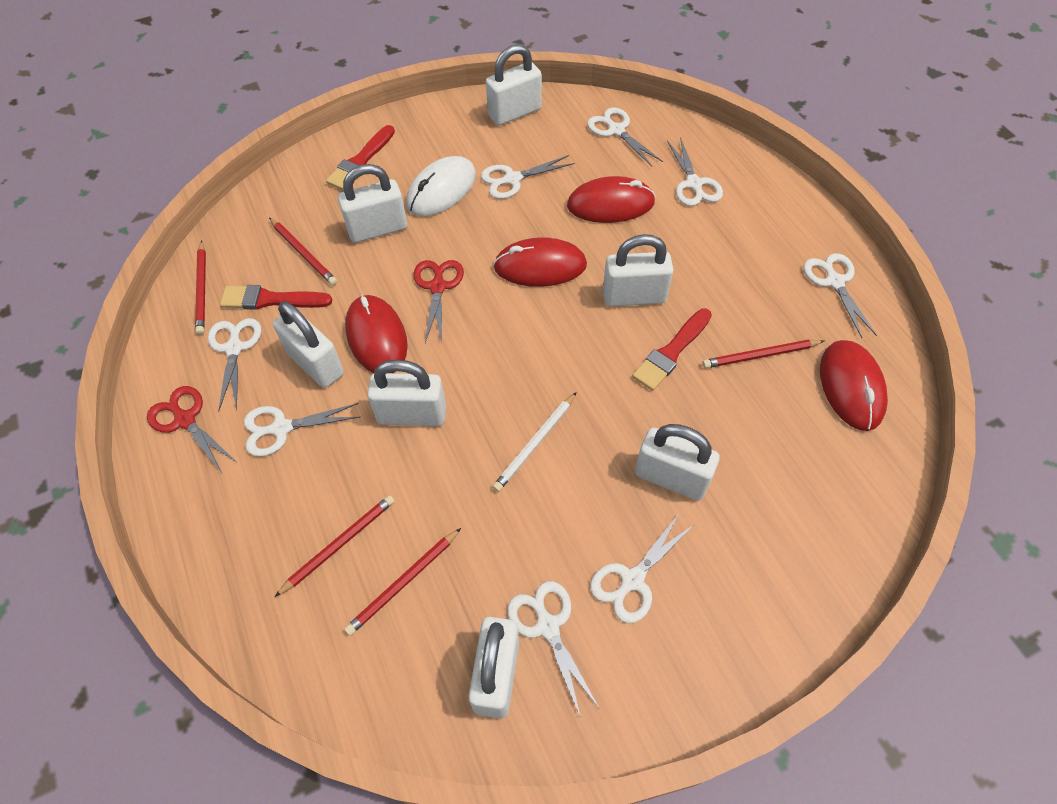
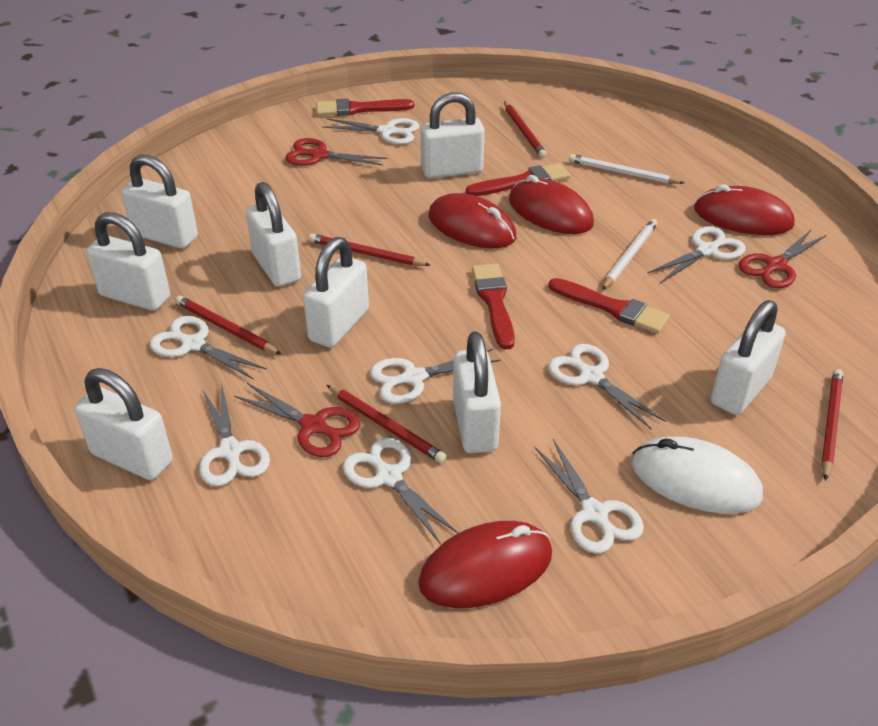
red brush: 3 -> 4
red scissors: 2 -> 3
white padlock: 7 -> 8
white pencil: 1 -> 2

